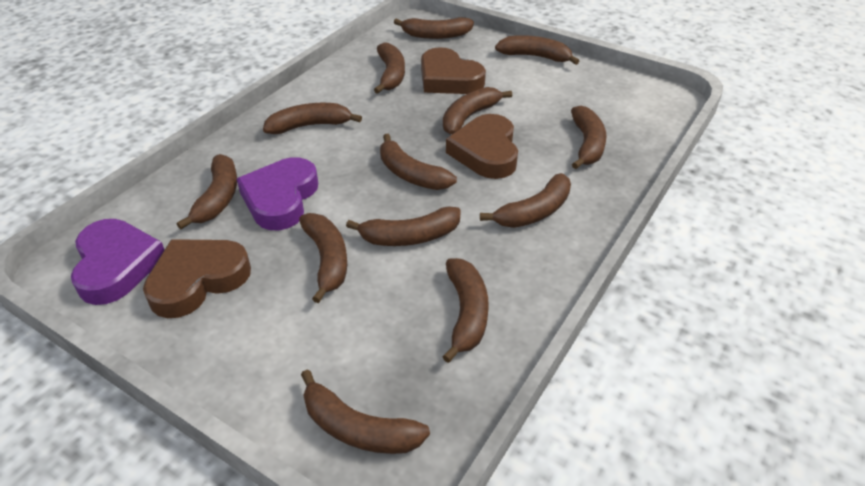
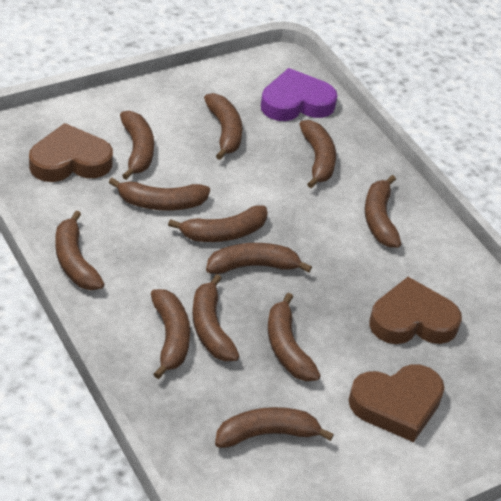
brown banana: 13 -> 12
purple heart: 2 -> 1

